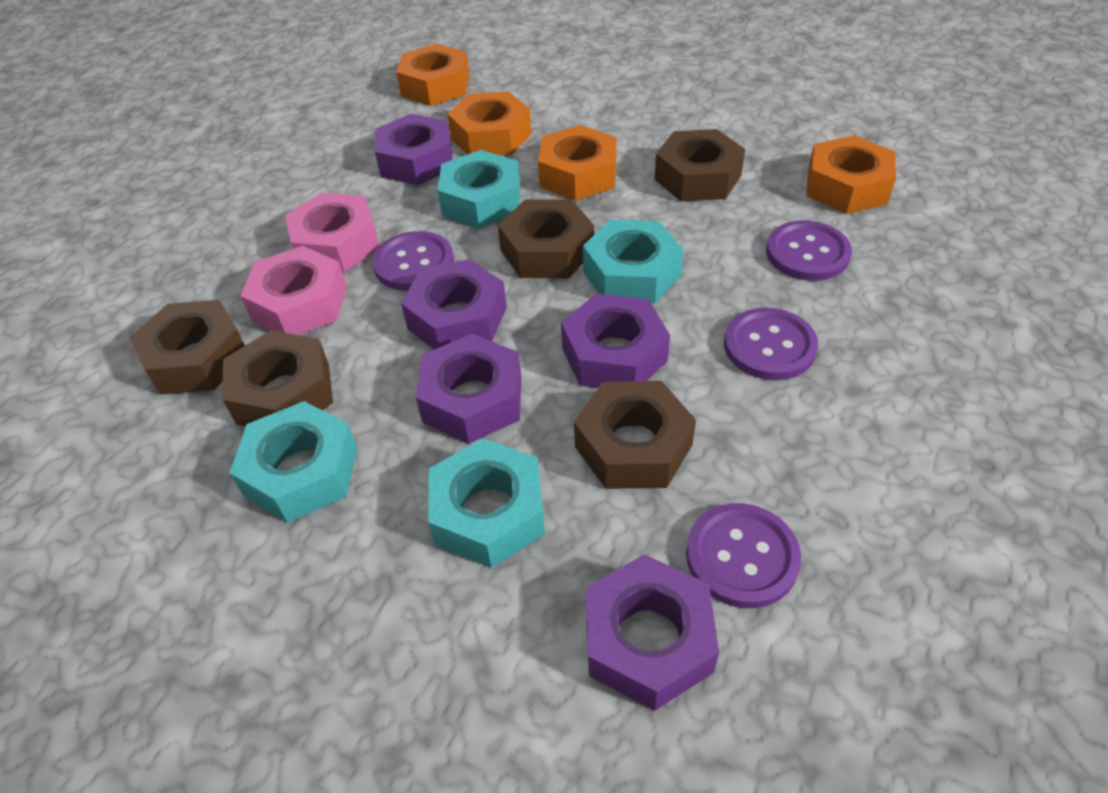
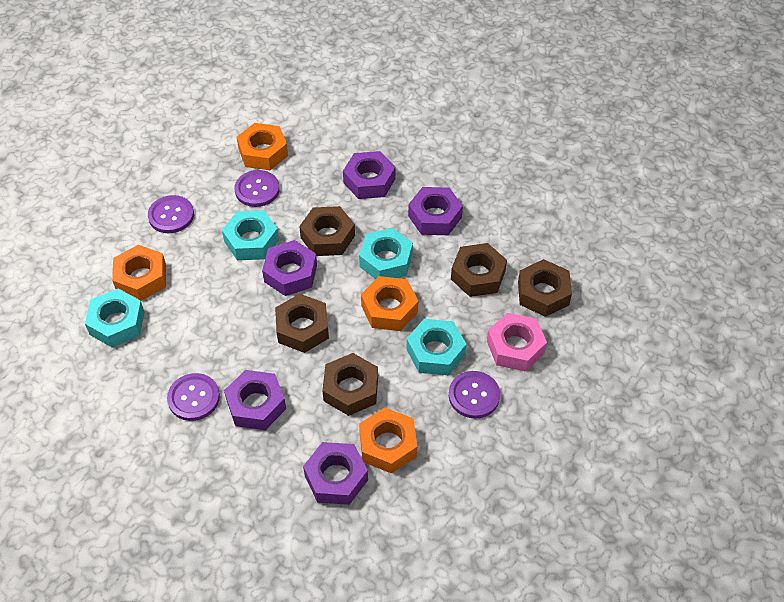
pink nut: 2 -> 1

